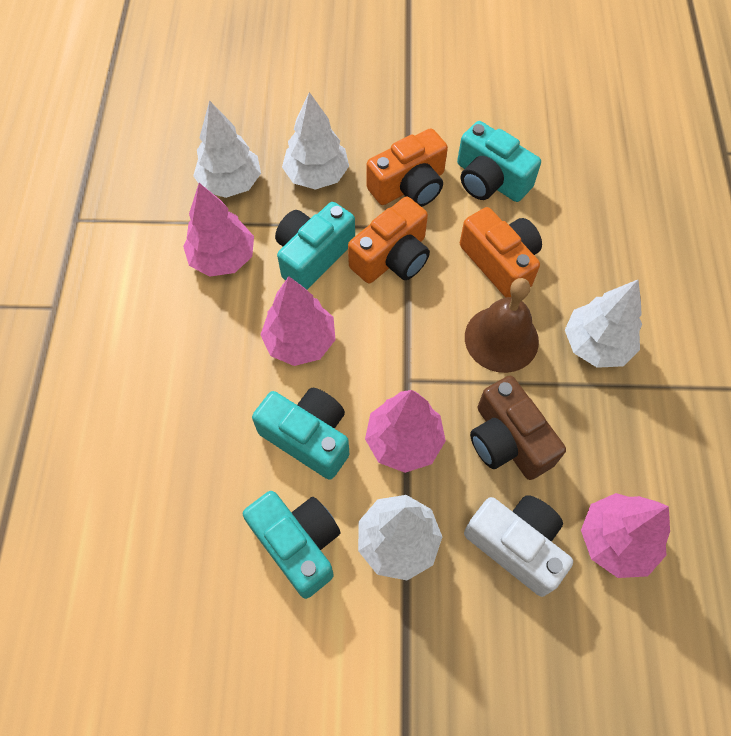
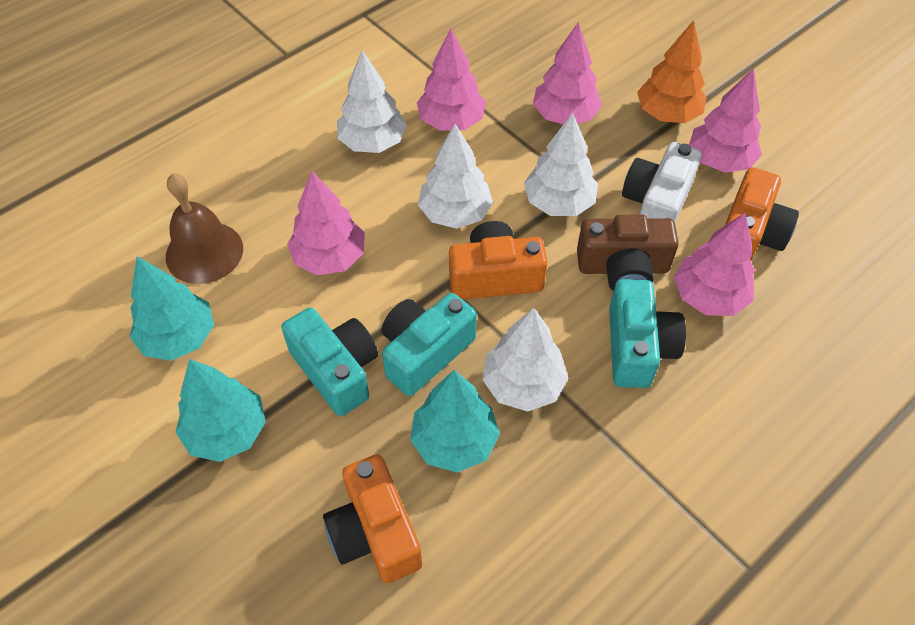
orange tree: 0 -> 1
pink tree: 4 -> 5
turquoise camera: 4 -> 3
turquoise tree: 0 -> 3

